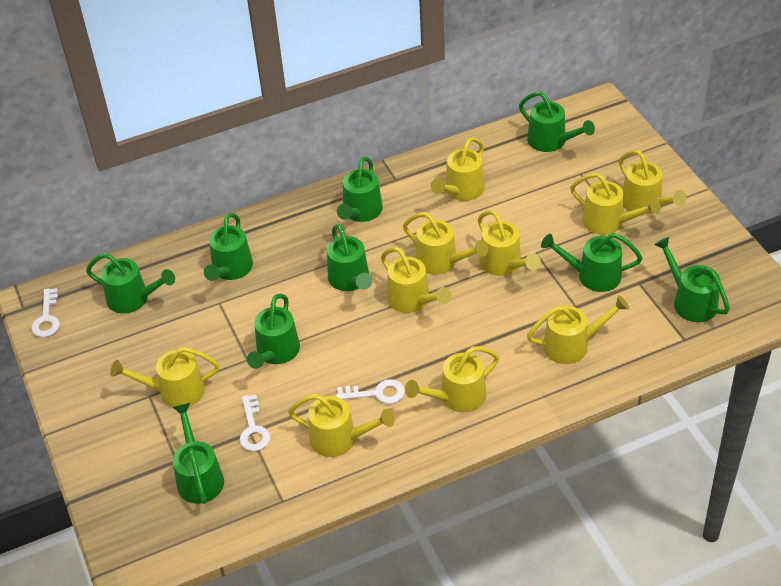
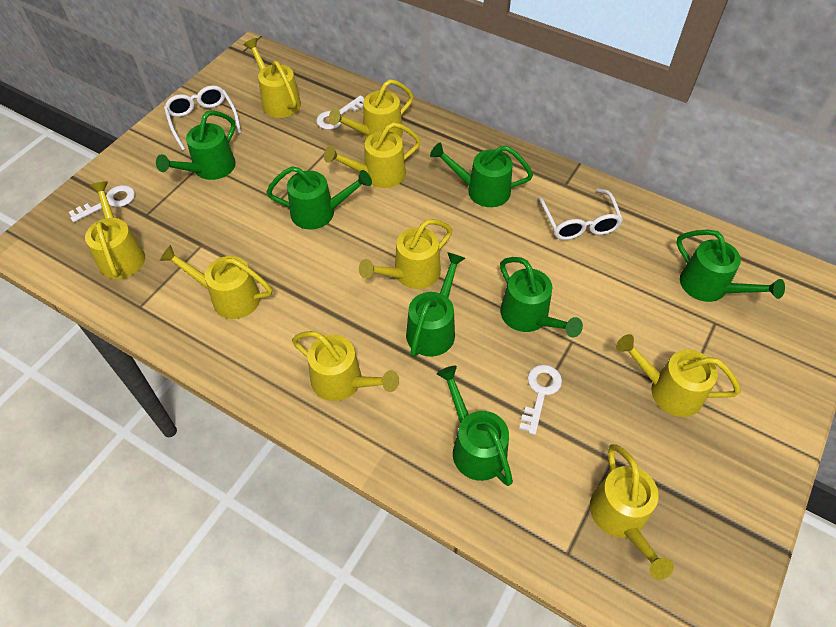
green watering can: 9 -> 7
white glasses: 0 -> 2
yellow watering can: 10 -> 9

